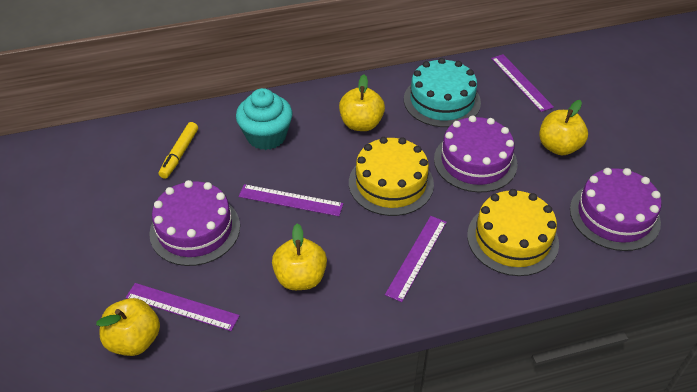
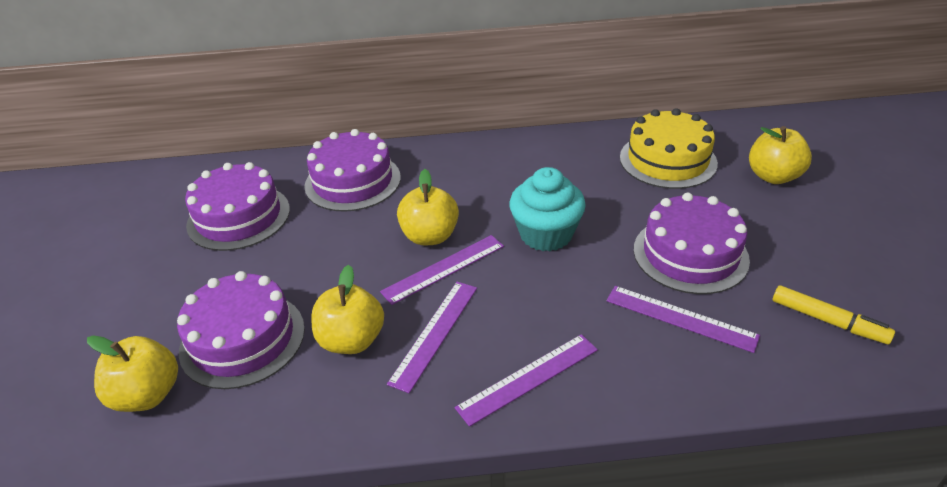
purple cake: 3 -> 4
turquoise cake: 1 -> 0
yellow cake: 2 -> 1

